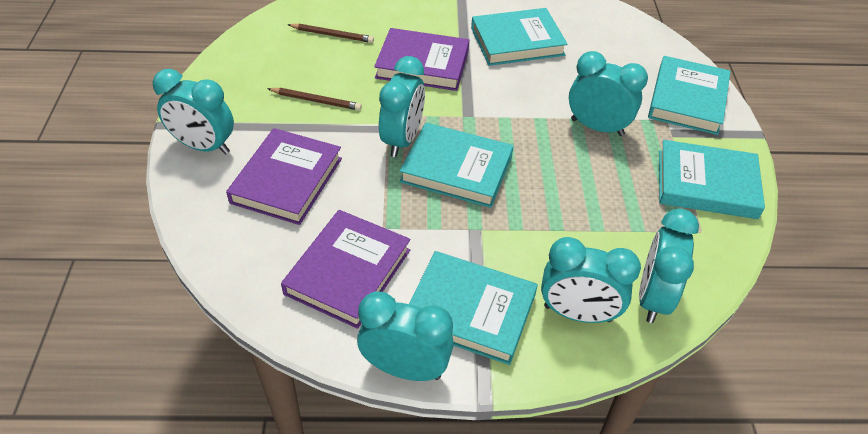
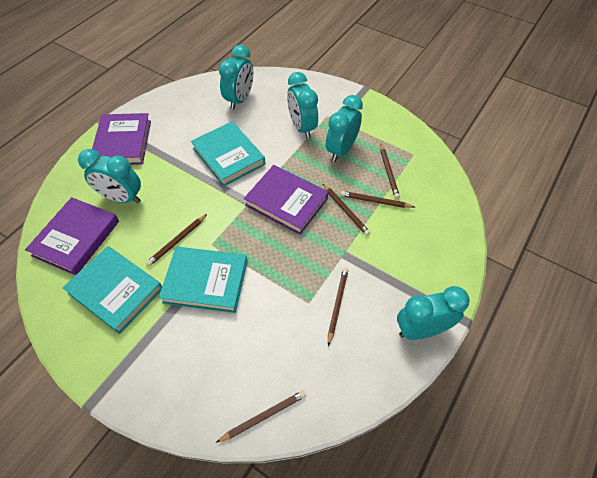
brown pencil: 2 -> 6
turquoise book: 5 -> 3
turquoise clock: 6 -> 5

